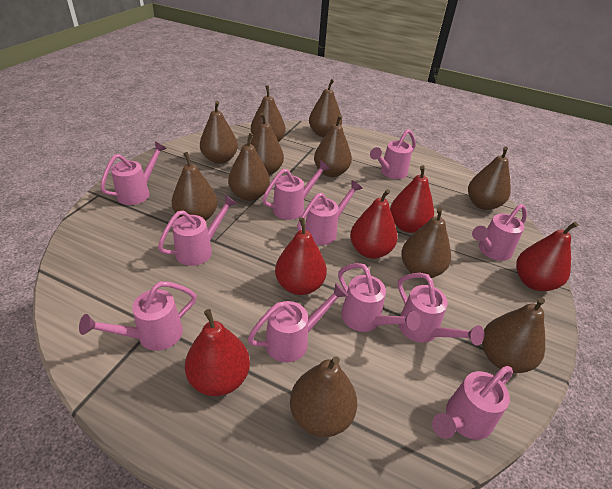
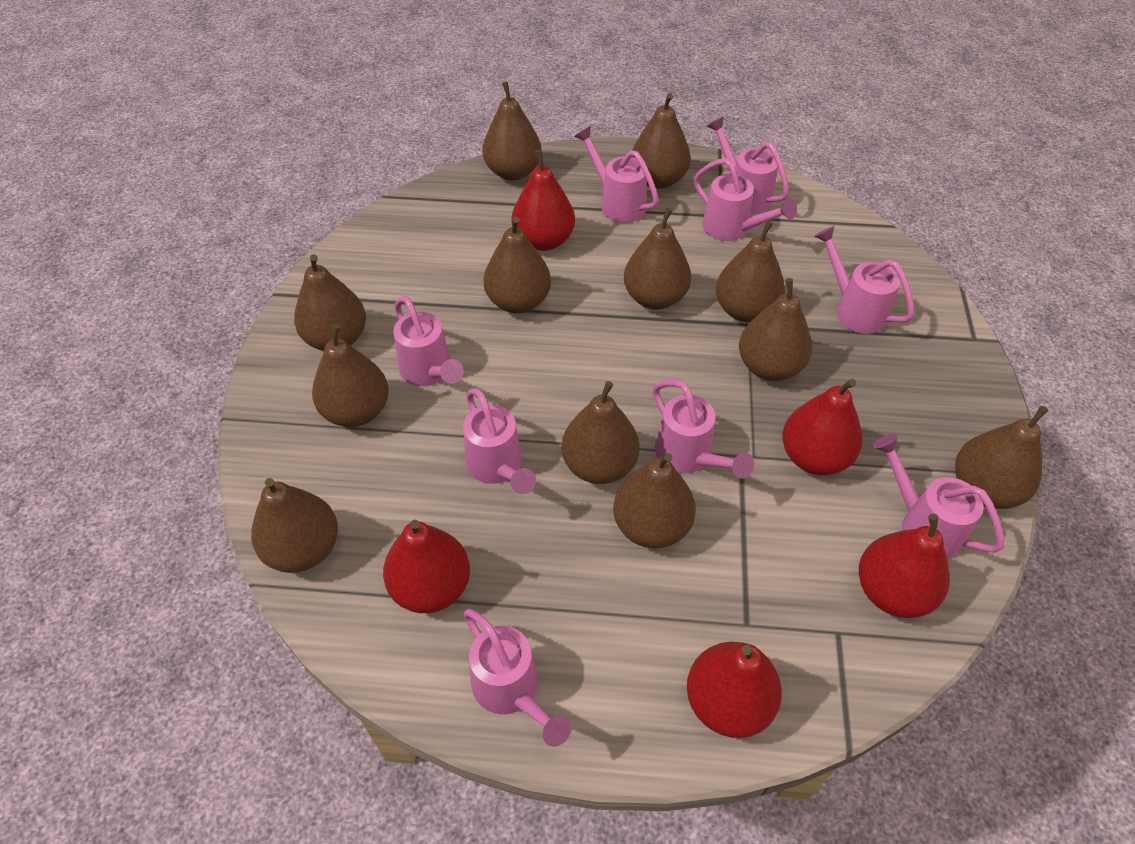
brown pear: 11 -> 12
pink watering can: 11 -> 9

